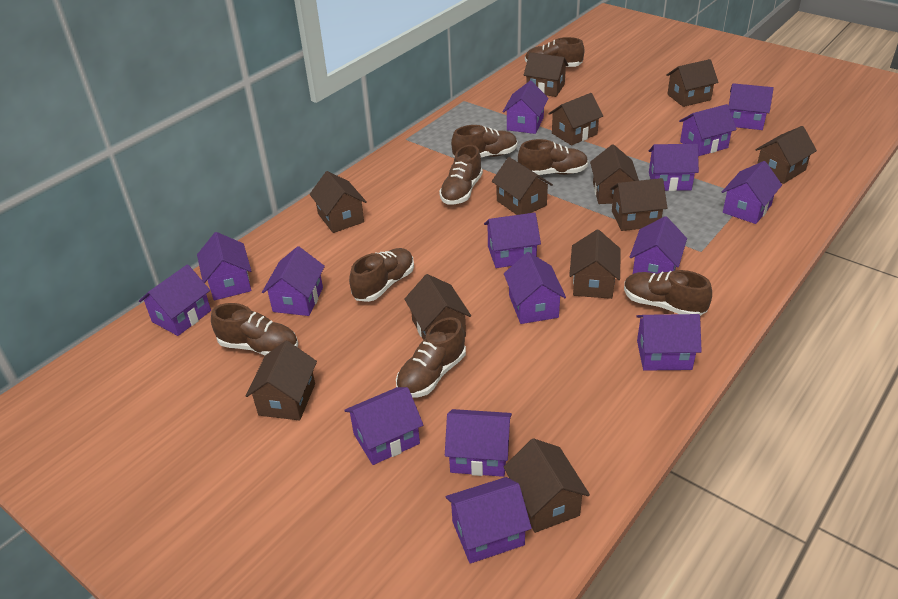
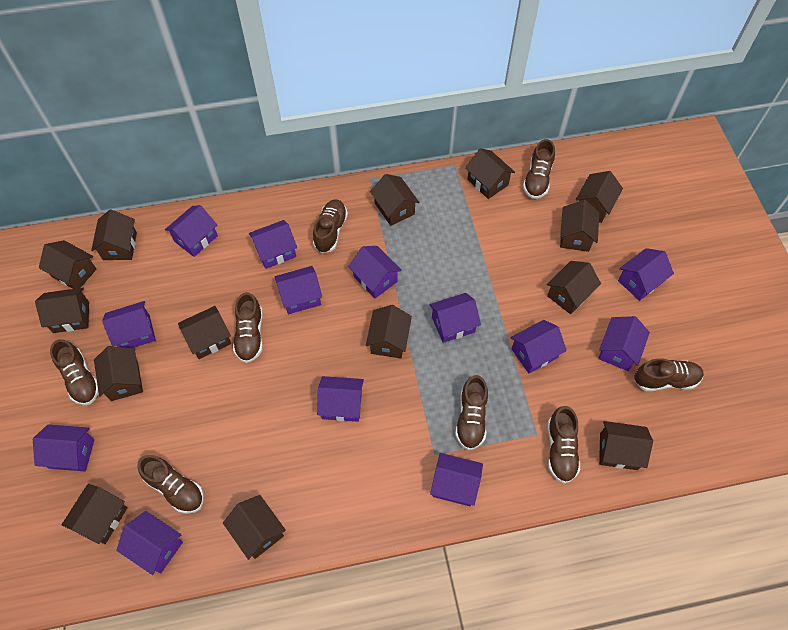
brown house: 12 -> 14
purple house: 15 -> 13

